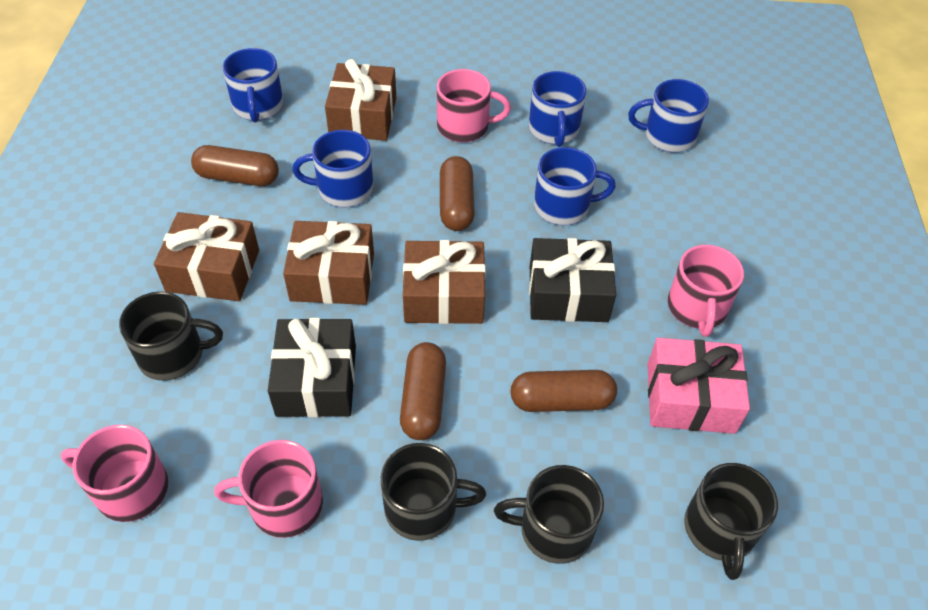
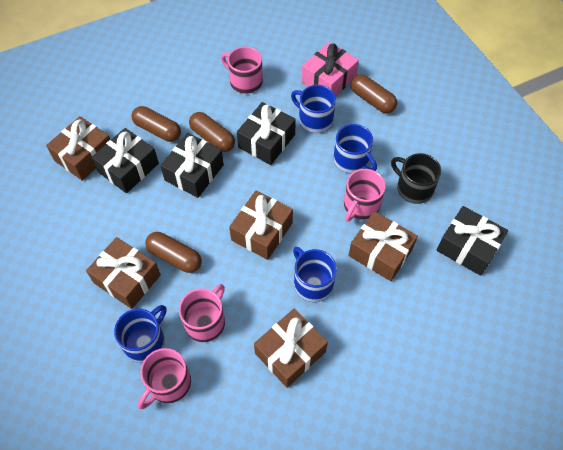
black gift: 2 -> 4
black mug: 4 -> 1
blue mug: 5 -> 4
brown gift: 4 -> 5

